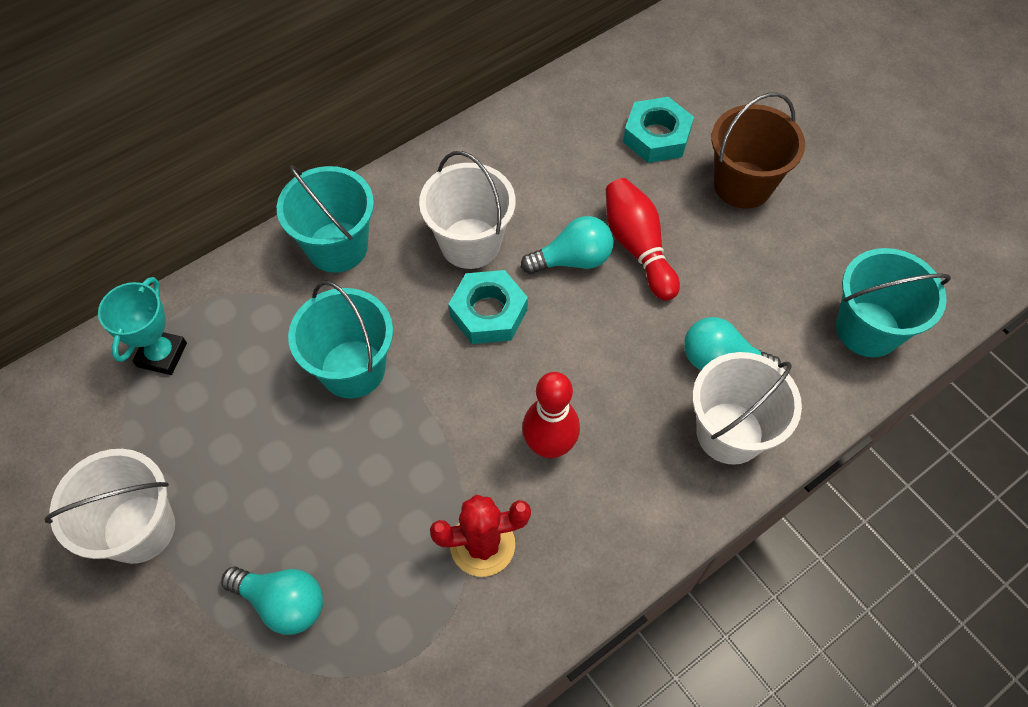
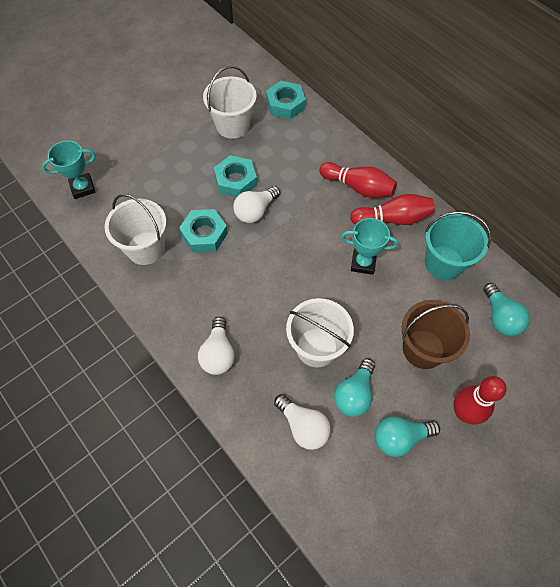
red bowling pin: 2 -> 3
red cactus: 1 -> 0
turquoise bucket: 3 -> 1
turquoise nut: 2 -> 3
turquoise trophy: 1 -> 2
white light bulb: 0 -> 3

